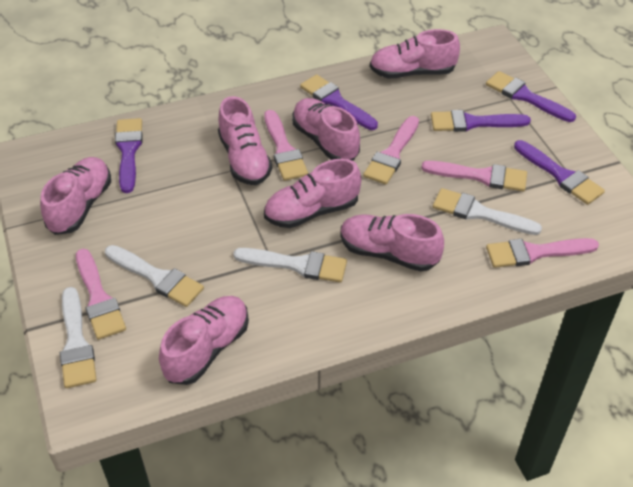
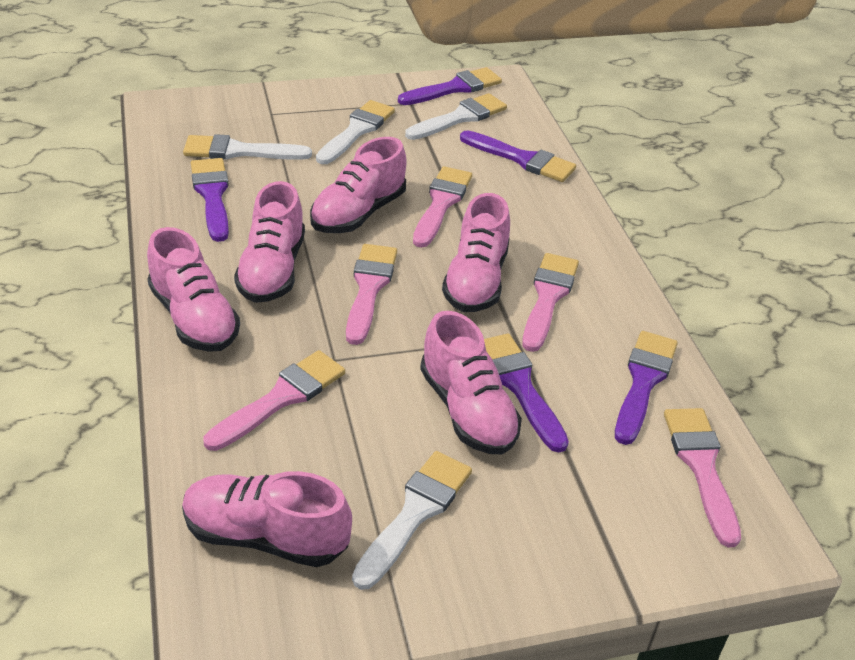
pink shoe: 7 -> 6

